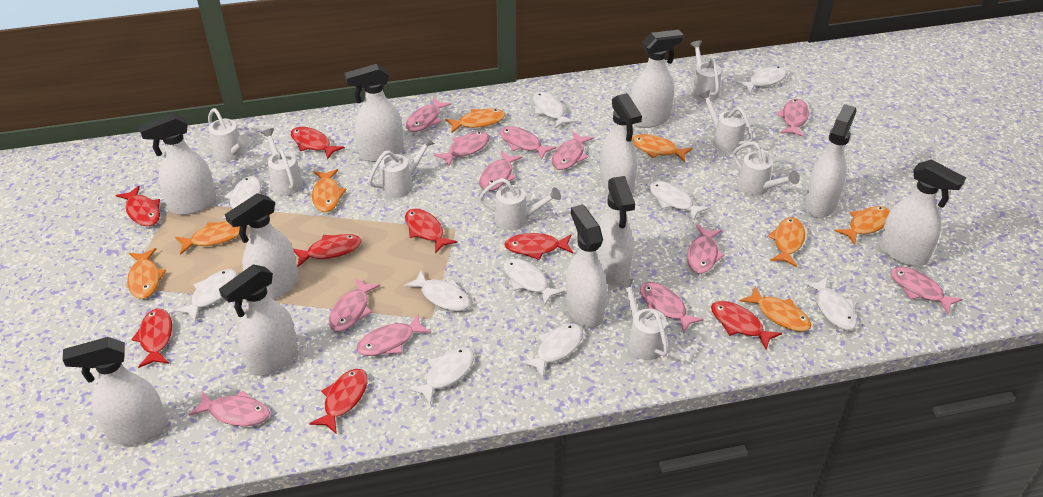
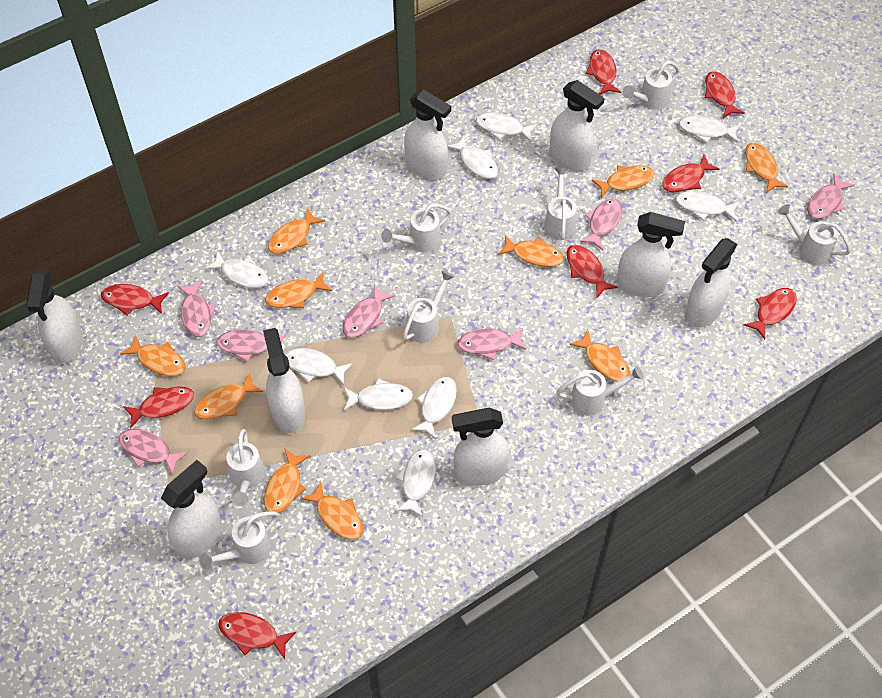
orange fish: 8 -> 10
pink fish: 12 -> 7
white fish: 10 -> 9
white spray bottle: 11 -> 8

